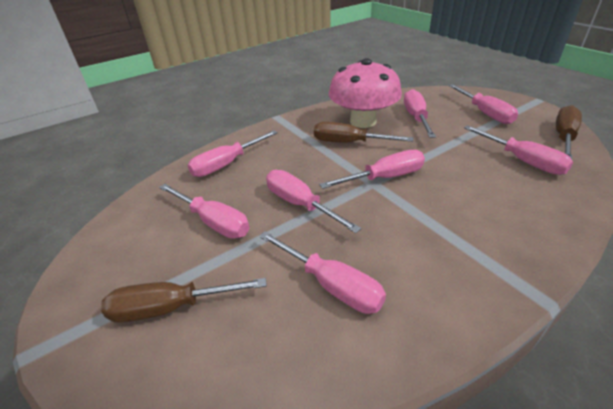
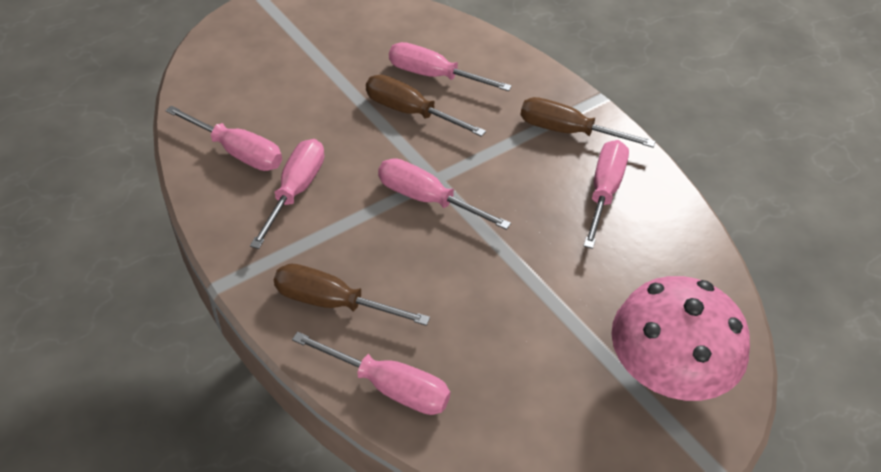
pink screwdriver: 8 -> 6

